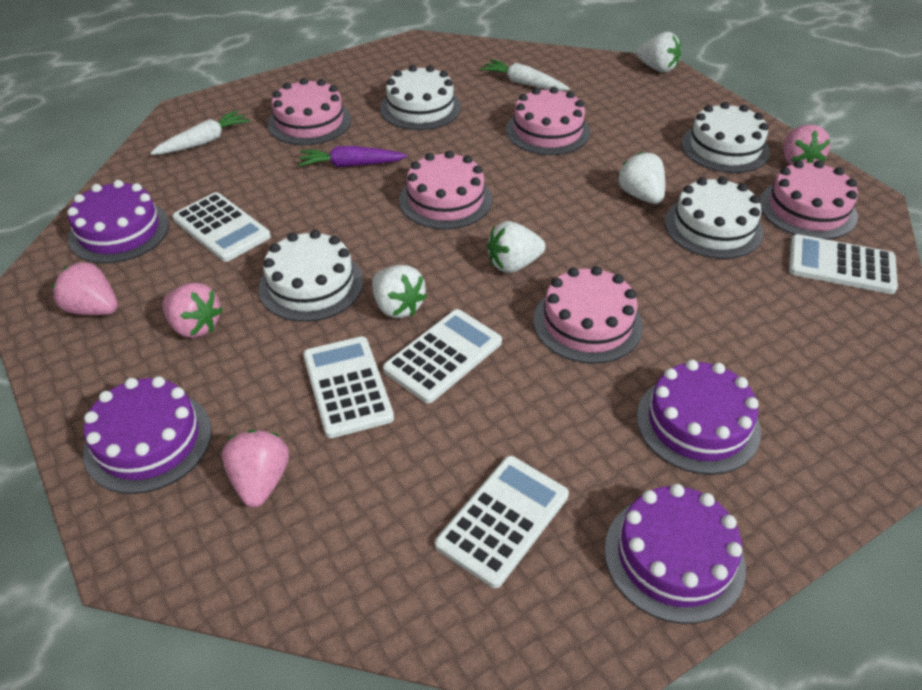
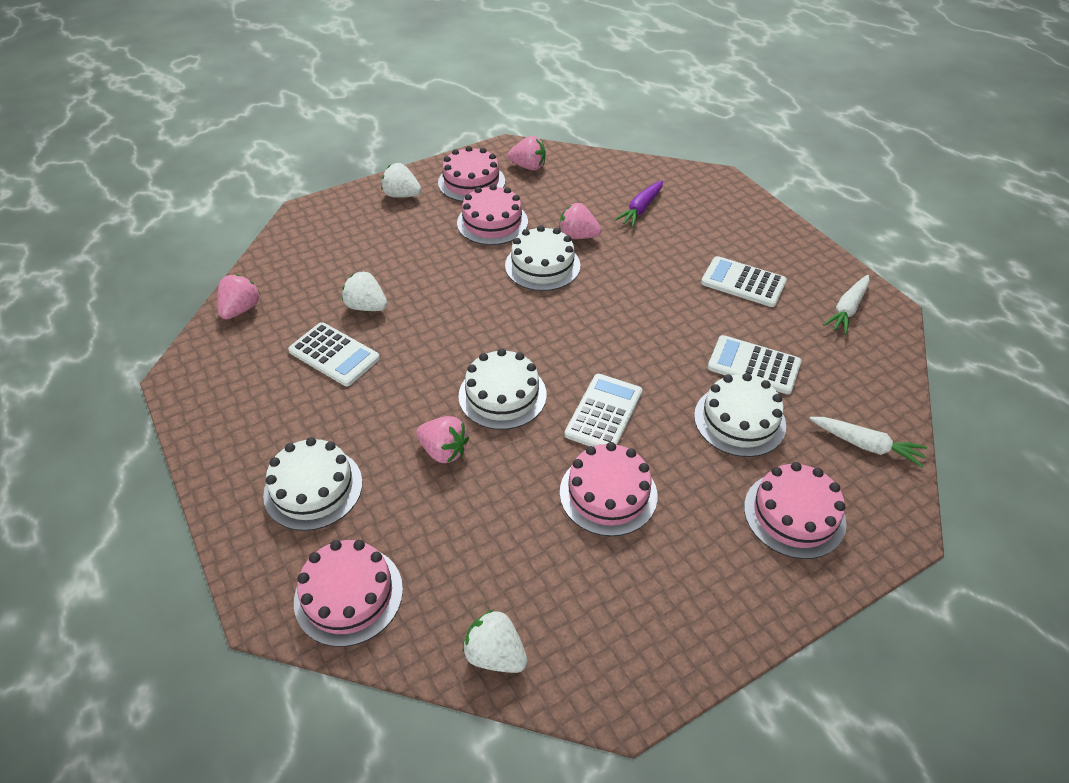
purple cake: 4 -> 0
white calculator: 5 -> 4
white strawberry: 4 -> 3

